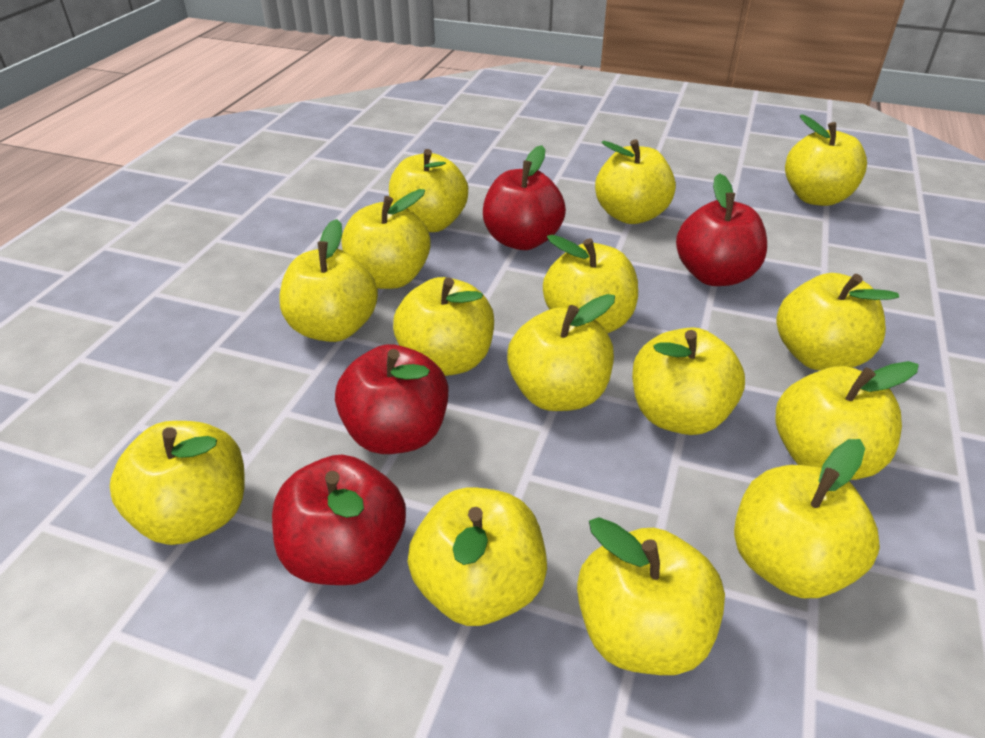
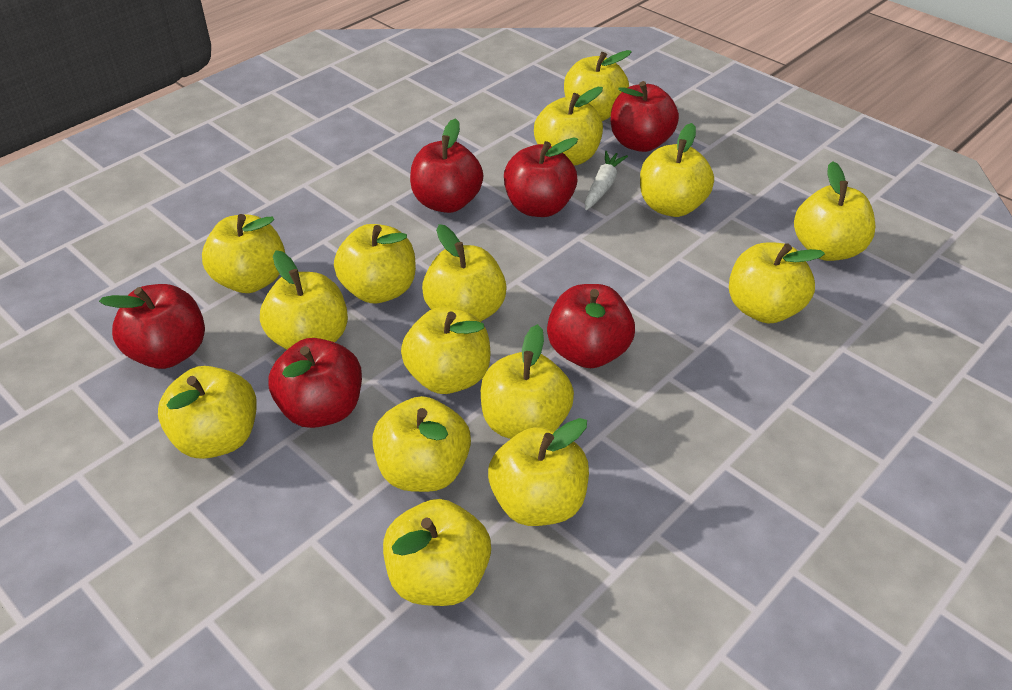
red apple: 4 -> 6
white carrot: 0 -> 1

